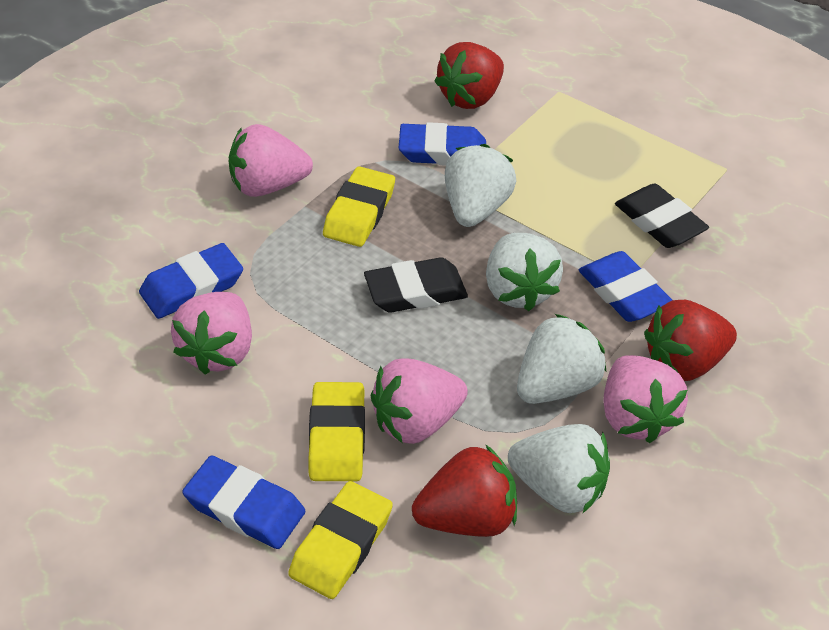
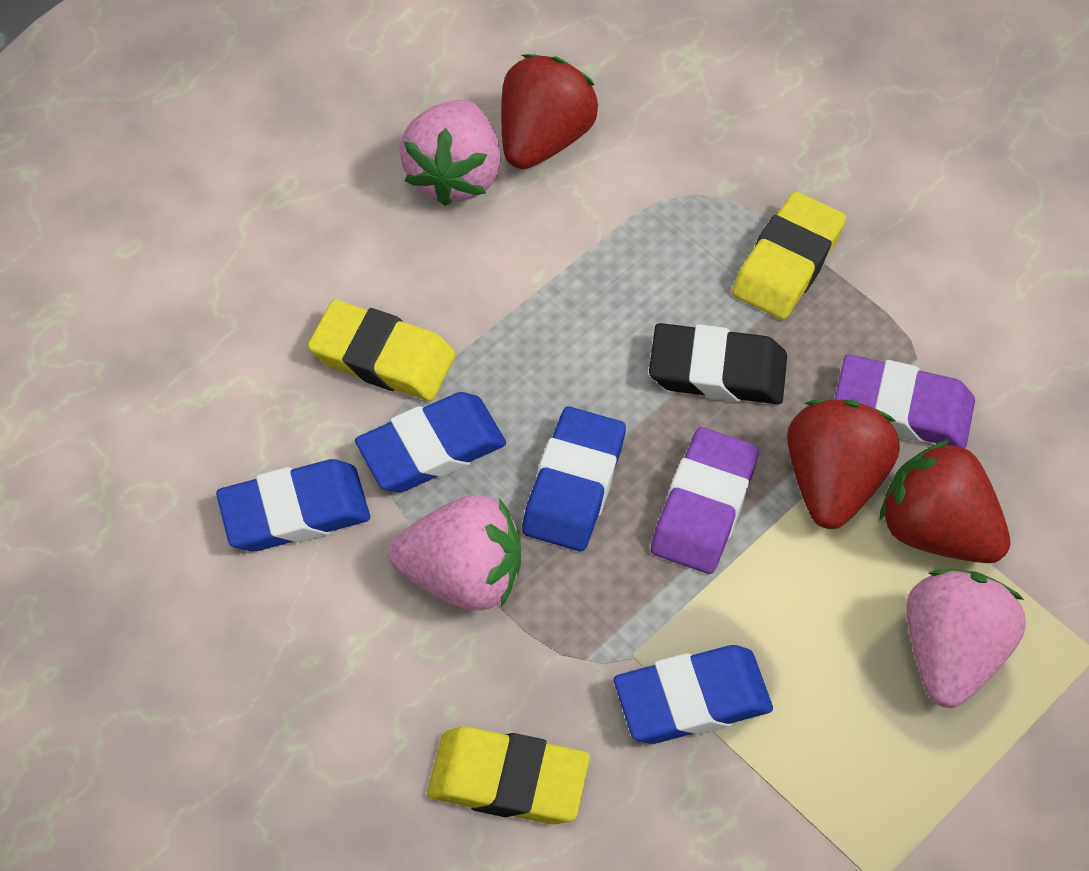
black eraser: 2 -> 1
pink strawberry: 4 -> 3
purple eraser: 0 -> 2
white strawberry: 4 -> 0

